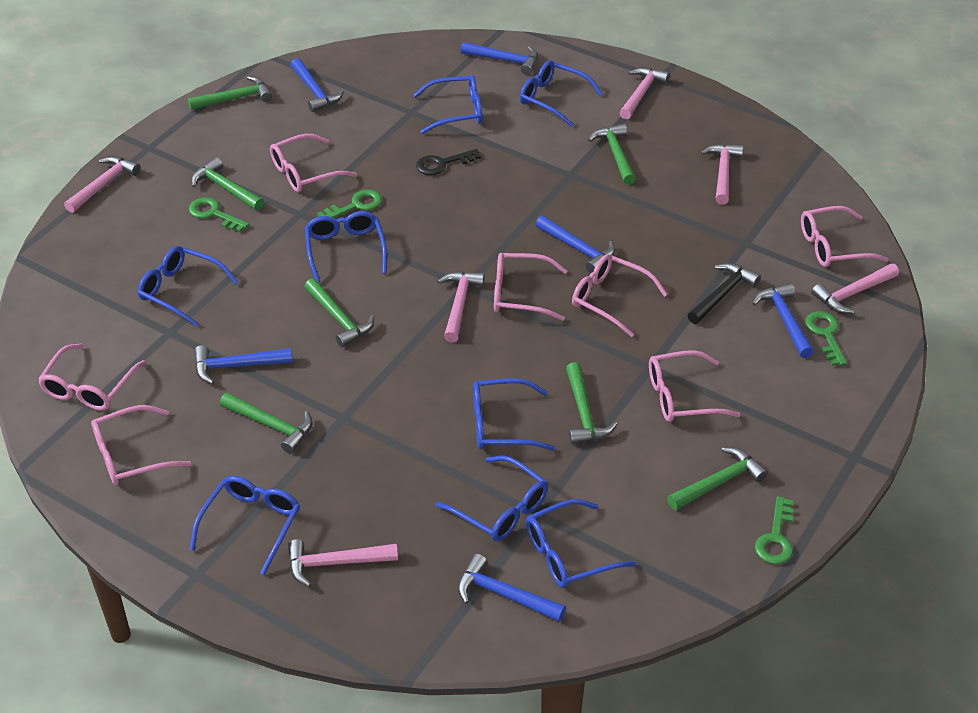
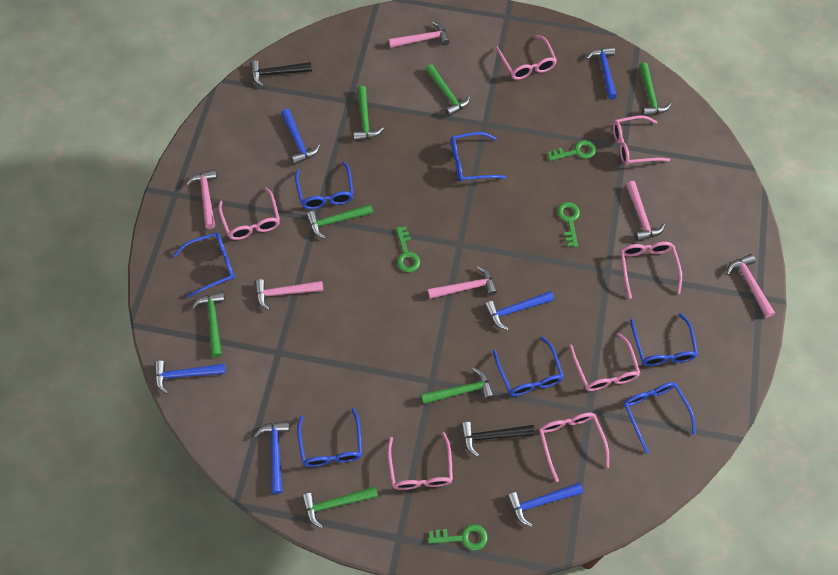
black hammer: 1 -> 2
black key: 1 -> 0
blue glasses: 8 -> 7

